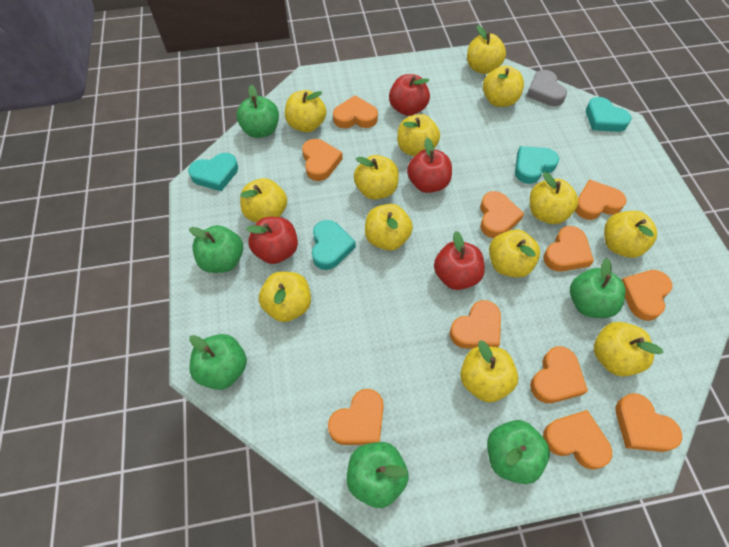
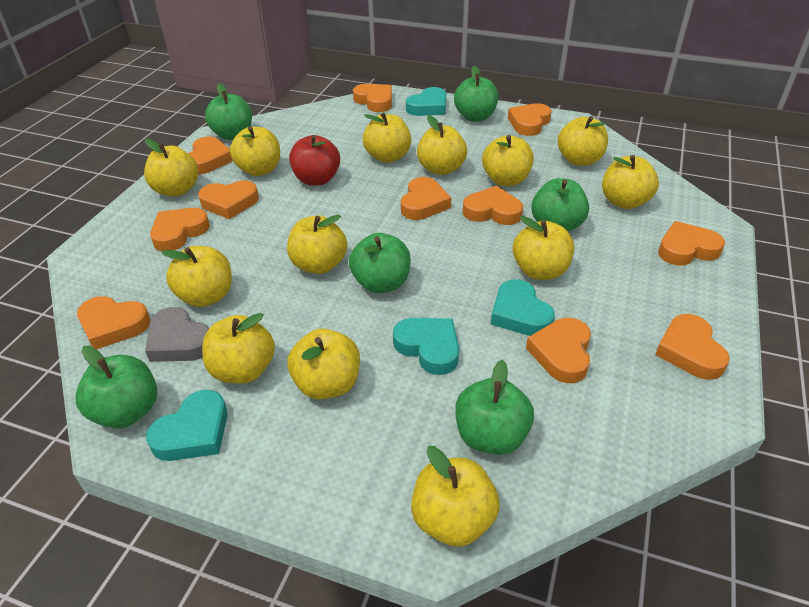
red apple: 4 -> 1

